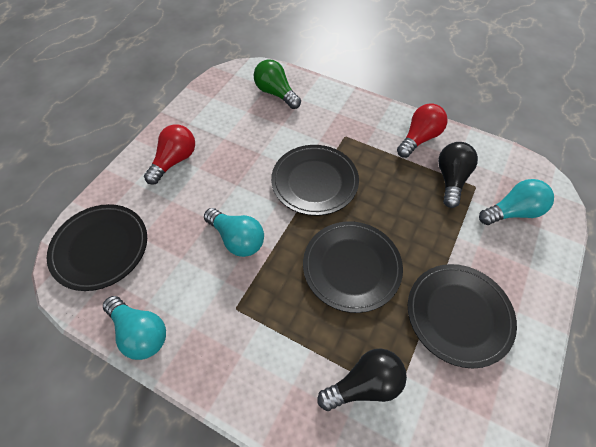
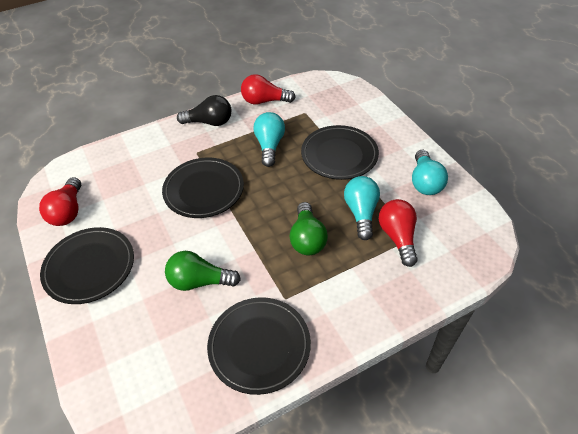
black light bulb: 2 -> 1
green light bulb: 1 -> 2
red light bulb: 2 -> 3

